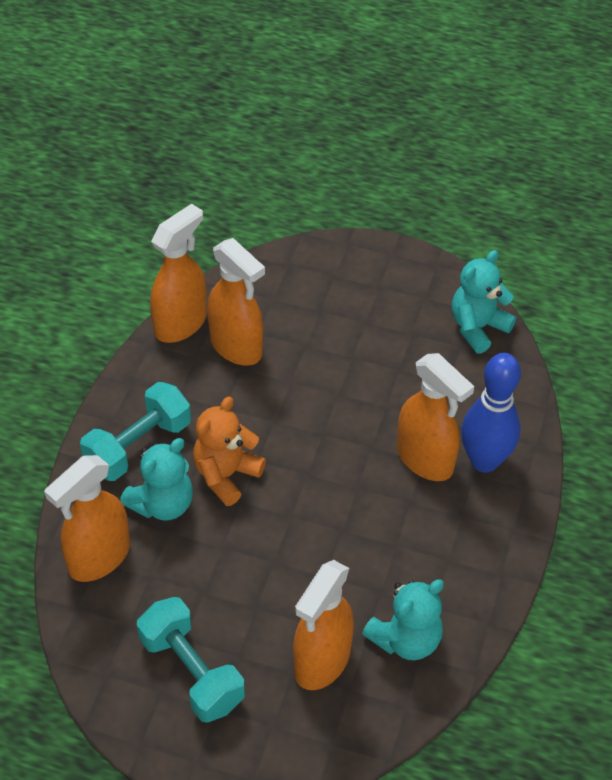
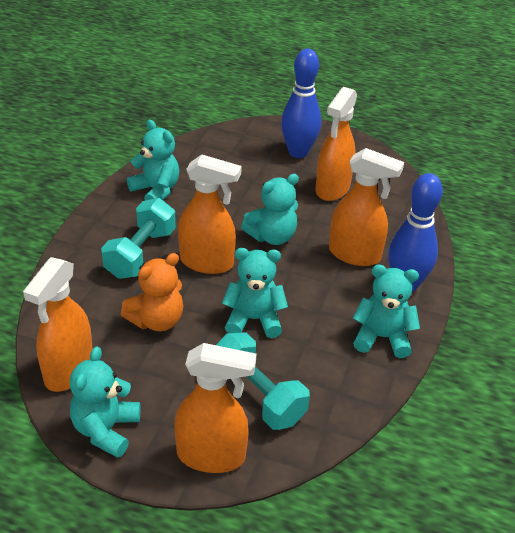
blue bowling pin: 1 -> 2
turquoise teddy bear: 3 -> 5

